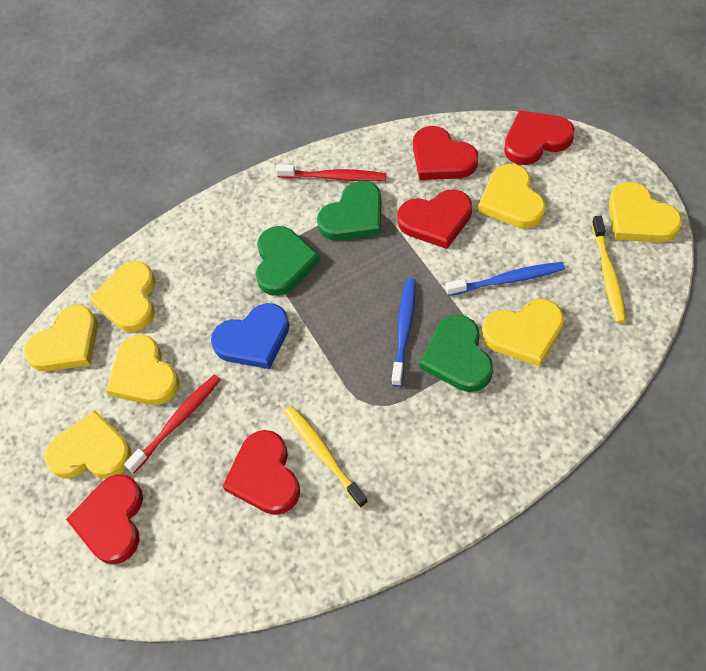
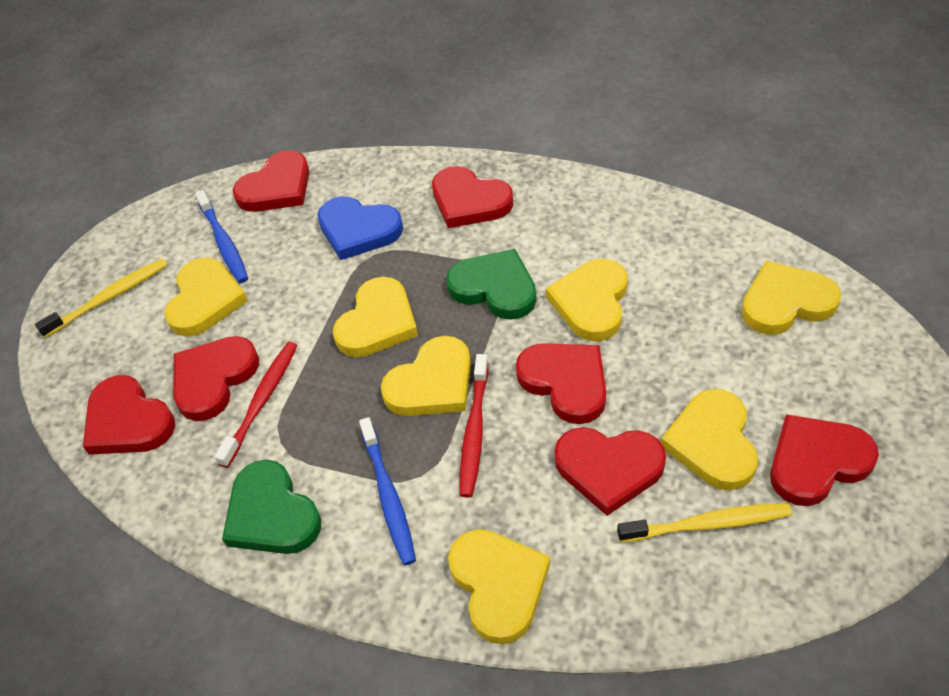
green heart: 3 -> 2
red heart: 5 -> 7

